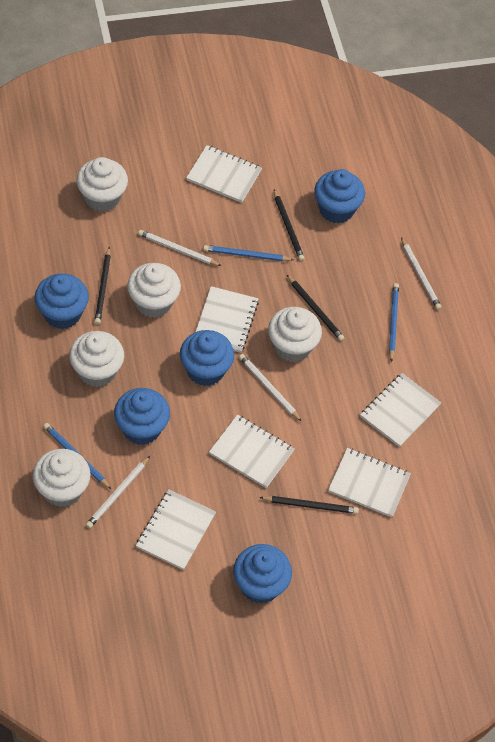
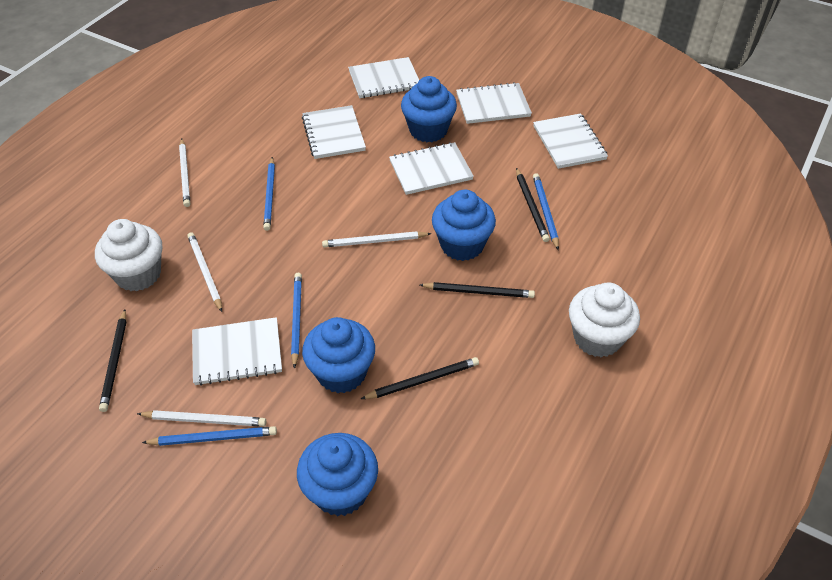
blue cupcake: 5 -> 4
blue pencil: 3 -> 4
white cupcake: 5 -> 2

